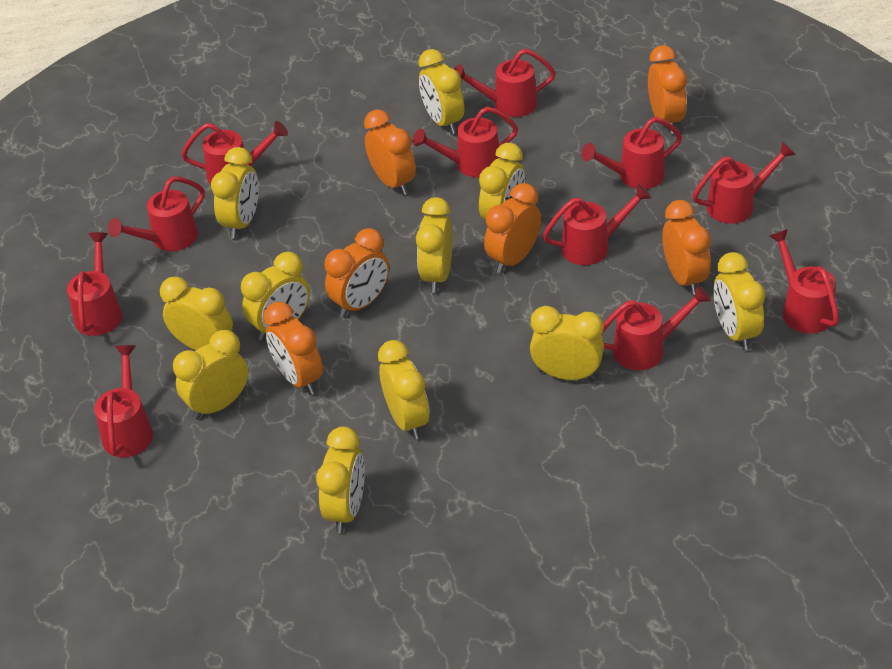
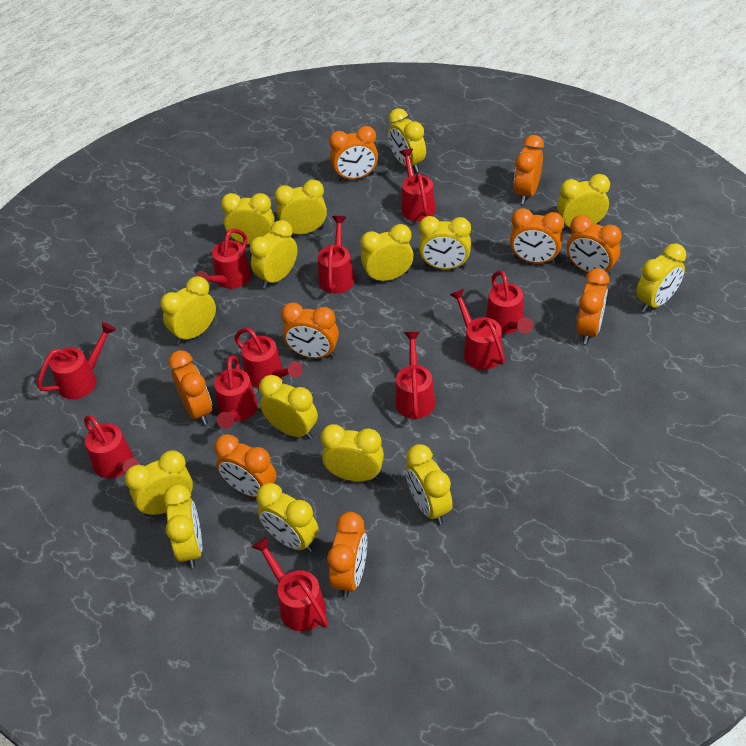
orange clock: 6 -> 9
yellow clock: 11 -> 15

